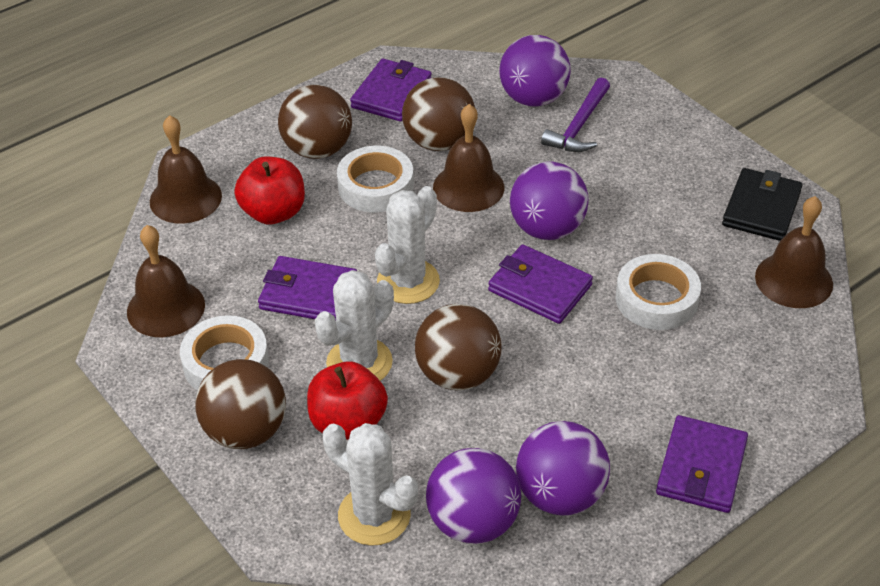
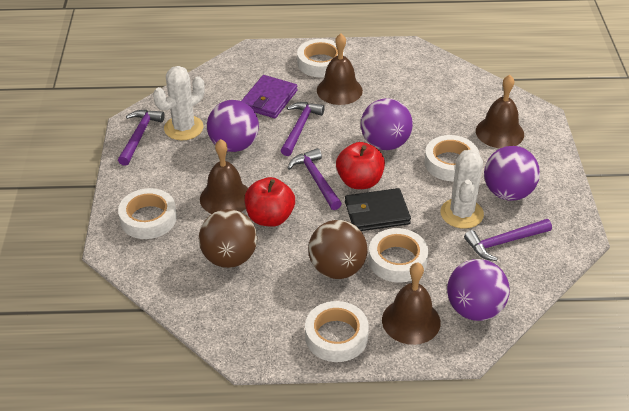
brown ball: 4 -> 2
purple hammer: 1 -> 4
purple wallet: 4 -> 1
white cactus: 3 -> 2
white tape: 3 -> 5

